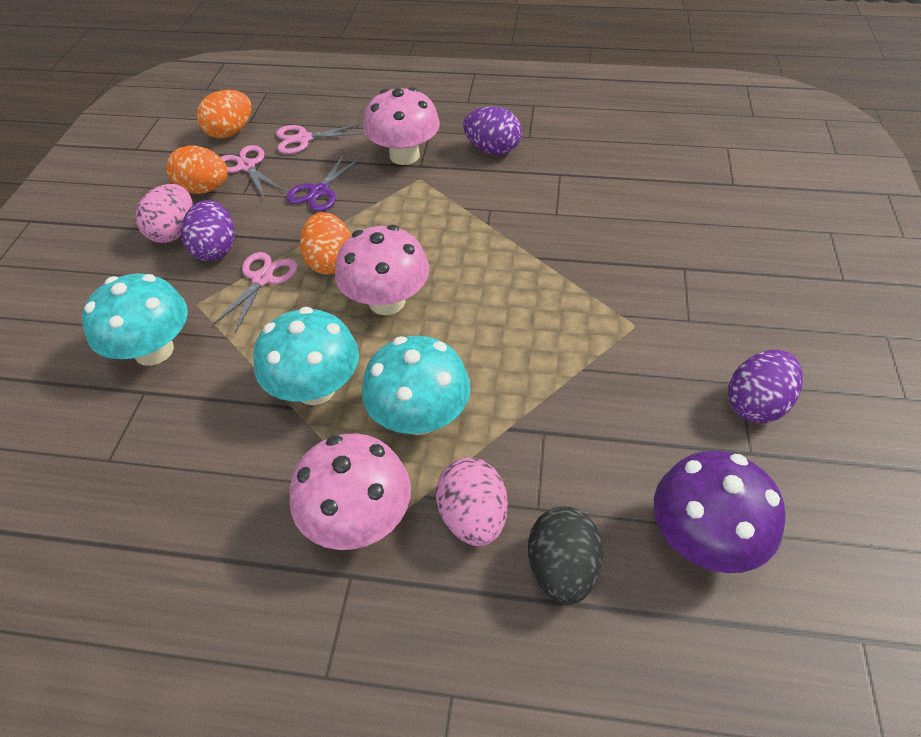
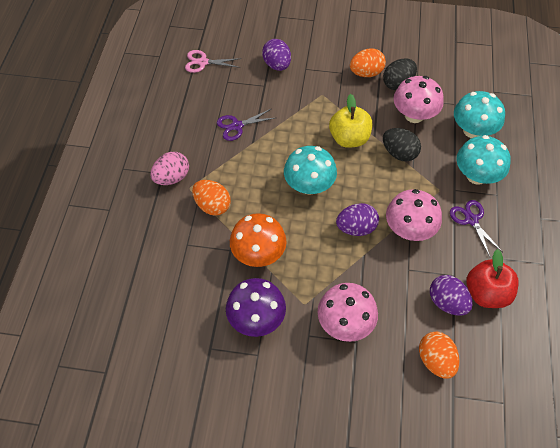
black egg: 1 -> 2
orange mushroom: 0 -> 1
pink egg: 2 -> 1
pink scissors: 3 -> 1
purple scissors: 1 -> 2
red apple: 0 -> 1
yellow apple: 0 -> 1

